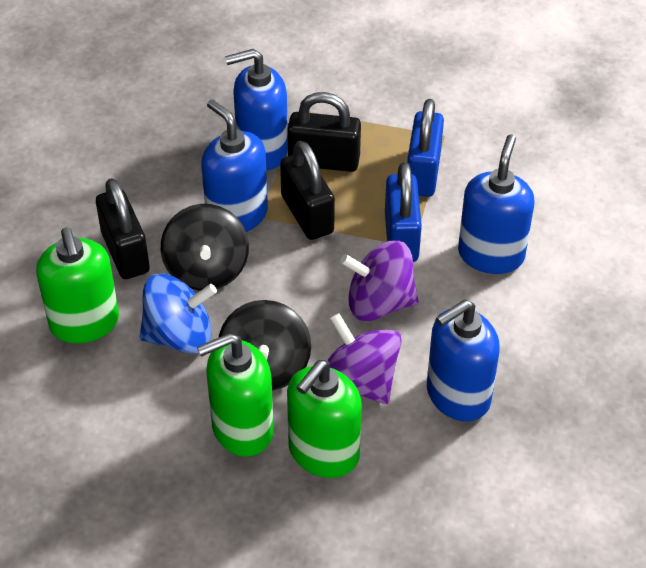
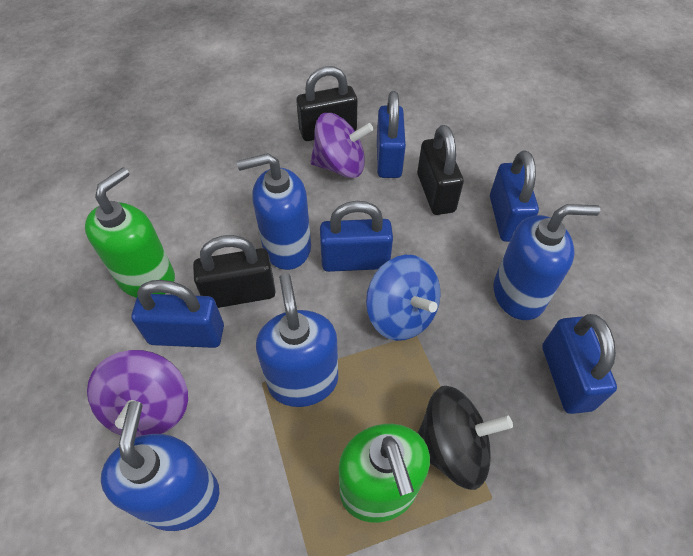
black spinning top: 2 -> 1
blue padlock: 2 -> 5
green soap dispenser: 3 -> 2

